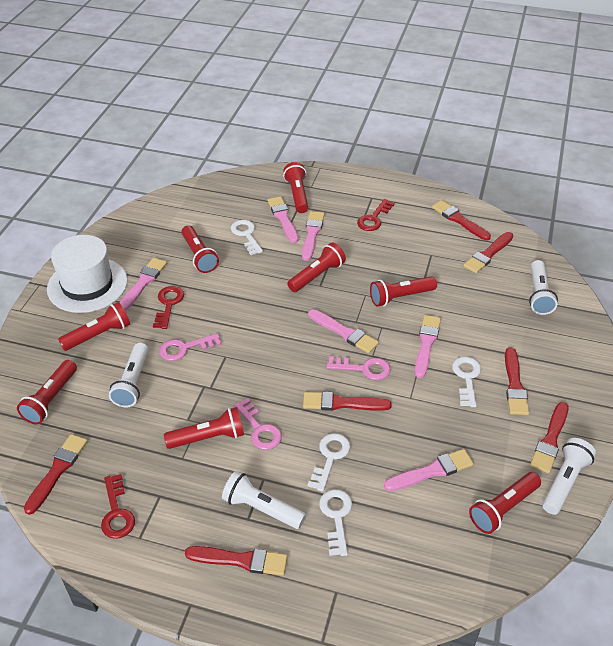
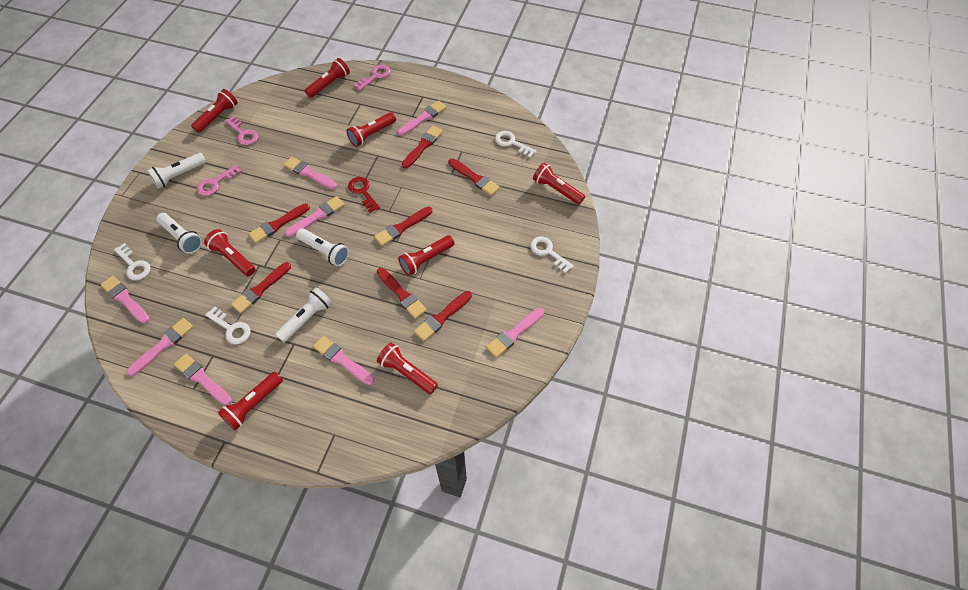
pink brush: 6 -> 8
red key: 3 -> 1
white hat: 1 -> 0

